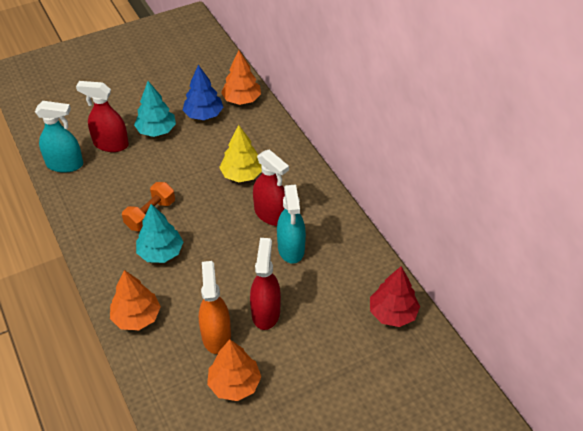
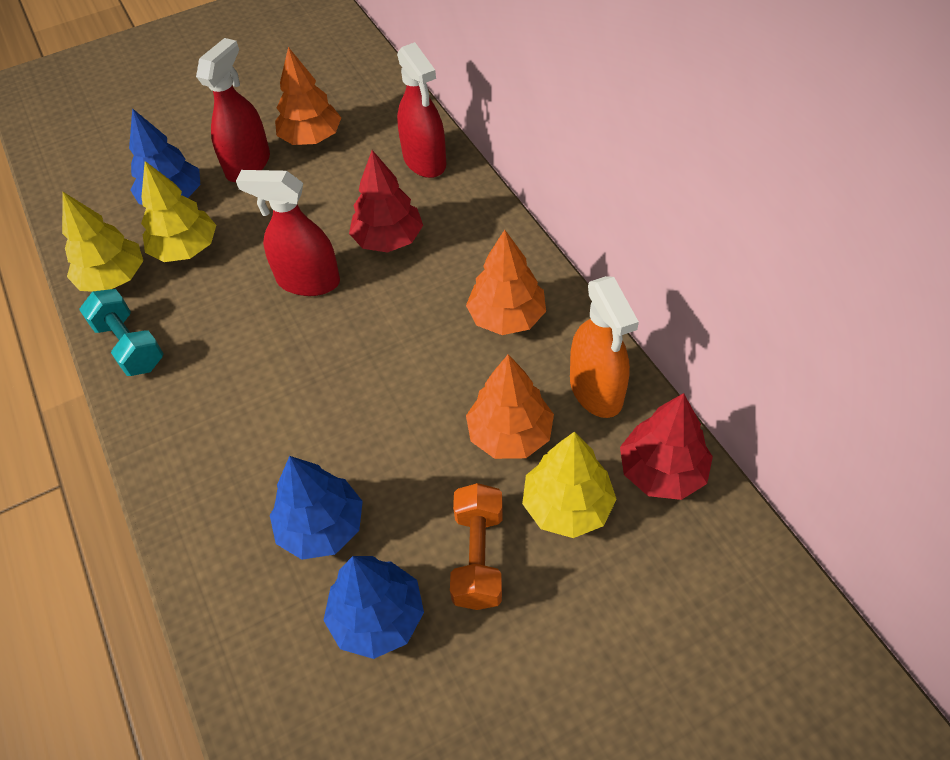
blue tree: 1 -> 3
red tree: 1 -> 2
turquoise dumbbell: 0 -> 1
turquoise spray bottle: 2 -> 0
turquoise tree: 2 -> 0
yellow tree: 1 -> 3

